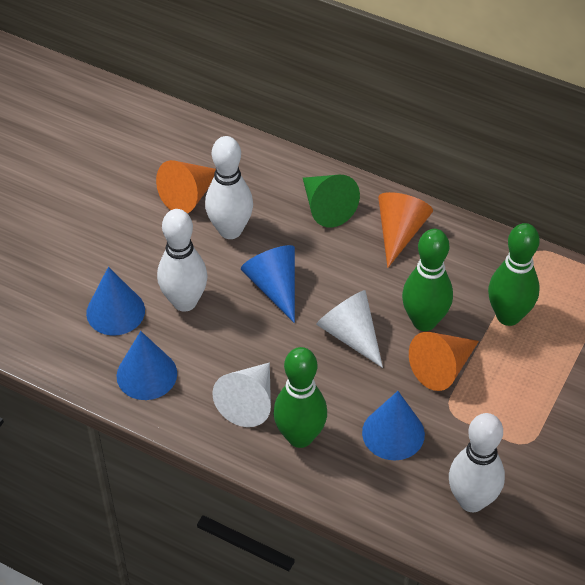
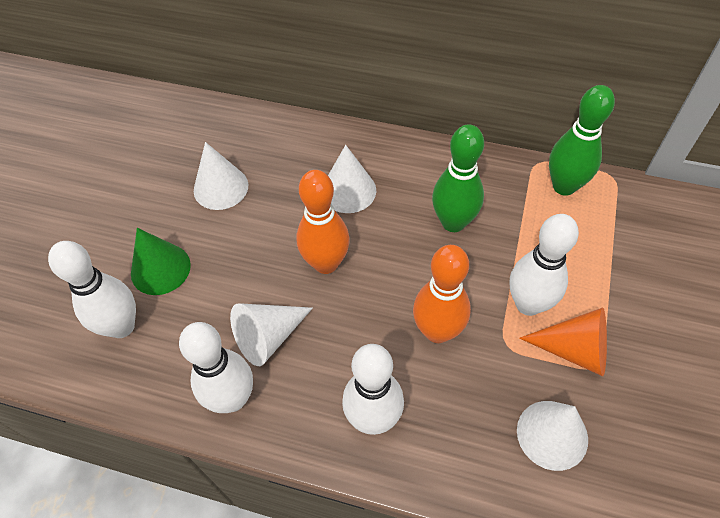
blue cone: 4 -> 0
green bowling pin: 3 -> 2
orange bowling pin: 0 -> 2
orange cone: 3 -> 1
white bowling pin: 3 -> 4
white cone: 2 -> 4

